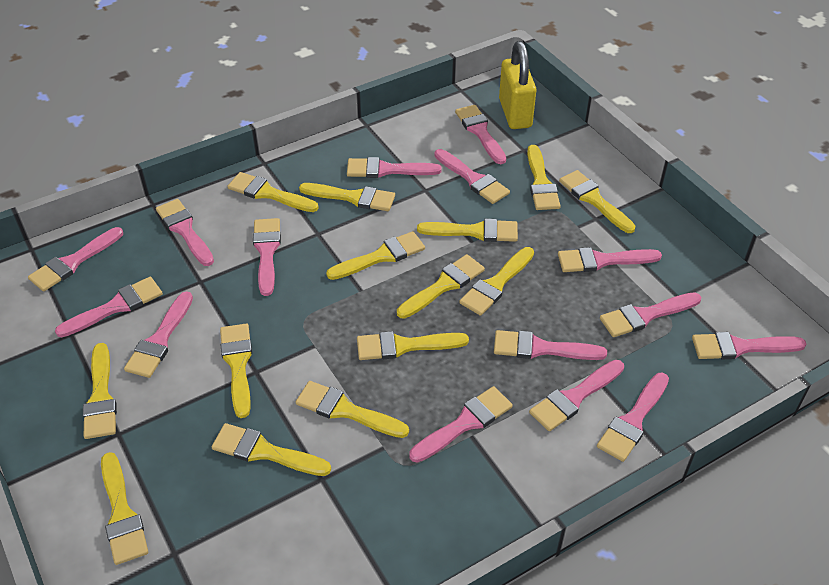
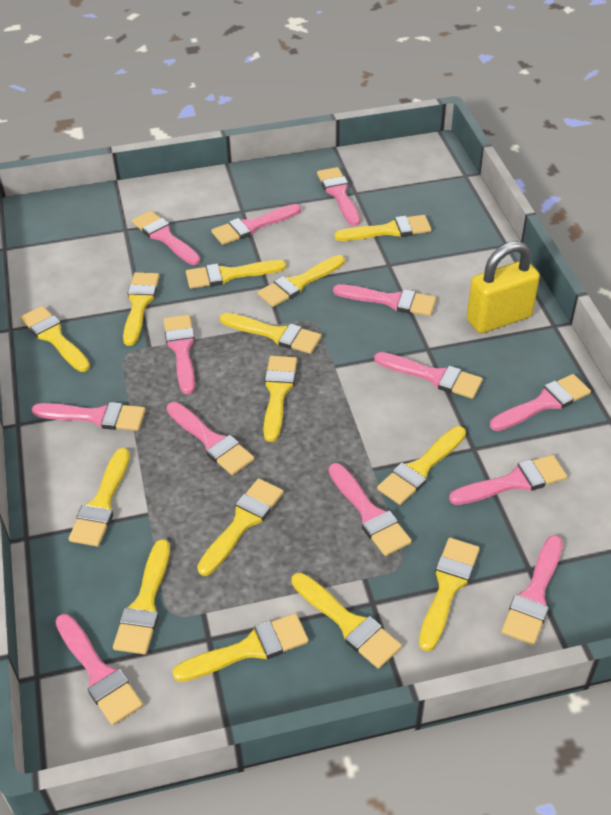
pink brush: 15 -> 13

